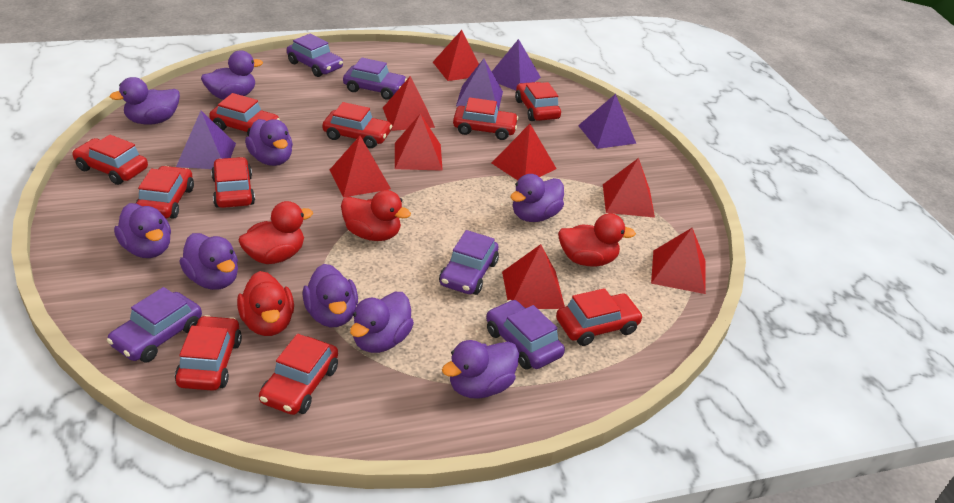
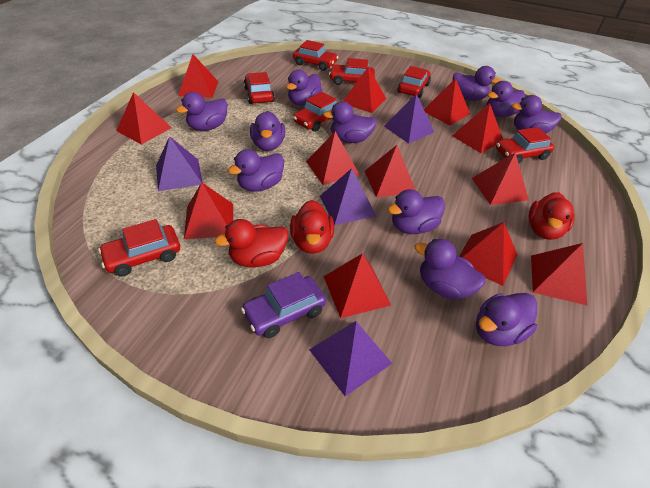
purple car: 5 -> 1
purple duck: 9 -> 11
red car: 10 -> 7
red duck: 4 -> 3
red pyramid: 8 -> 12

